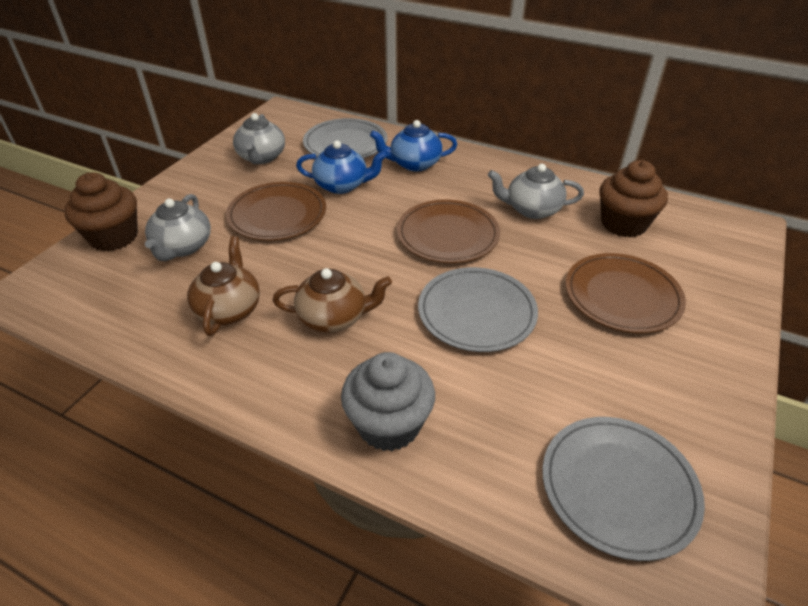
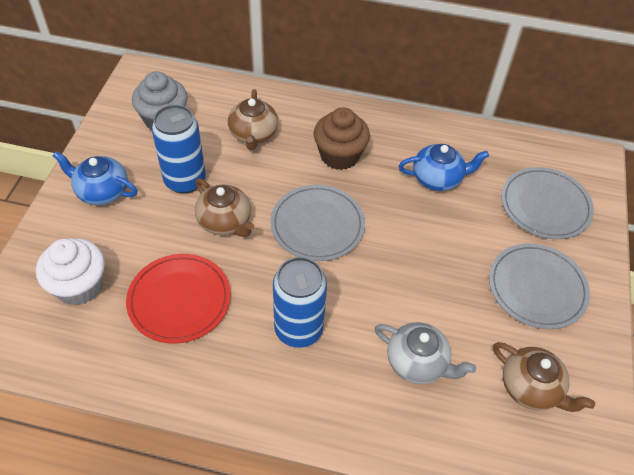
blue can: 0 -> 2
brown cupcake: 2 -> 1
brown plate: 3 -> 0
brown teapot: 2 -> 3
grey teapot: 3 -> 1
red plate: 0 -> 1
white cupcake: 0 -> 1

